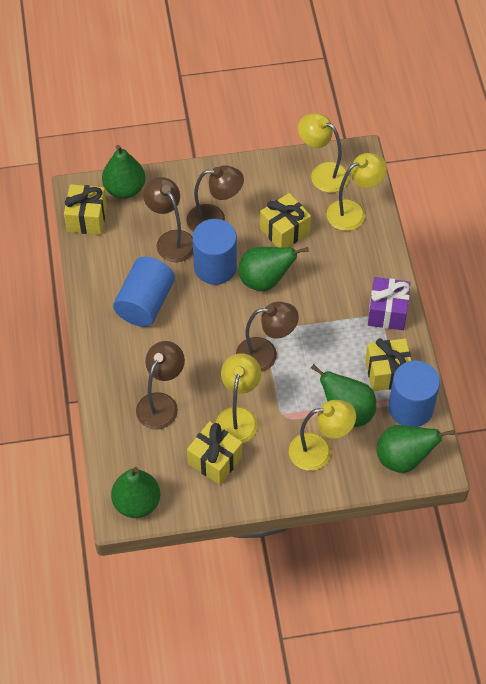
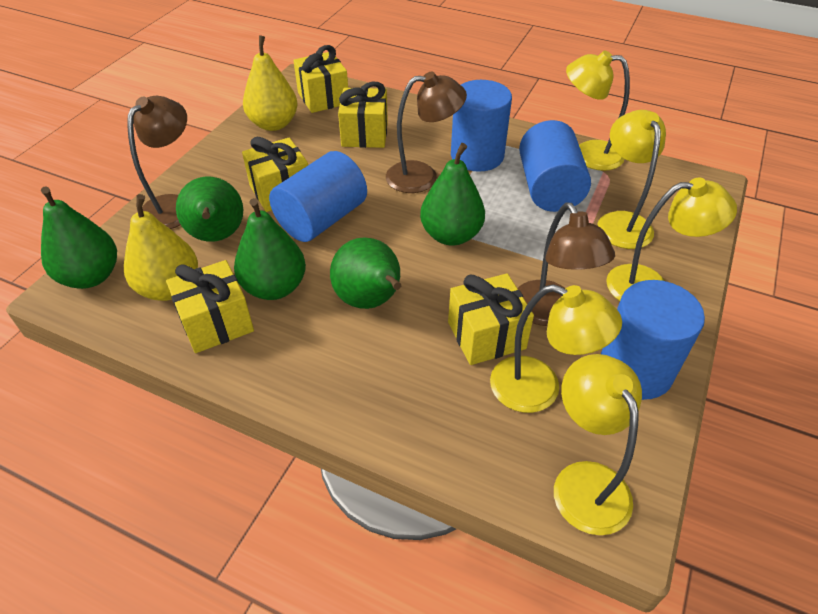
blue cylinder: 3 -> 4
brown lamp: 4 -> 3
purple gift: 1 -> 0
yellow gift: 4 -> 5
yellow lamp: 4 -> 5
yellow pear: 0 -> 2

